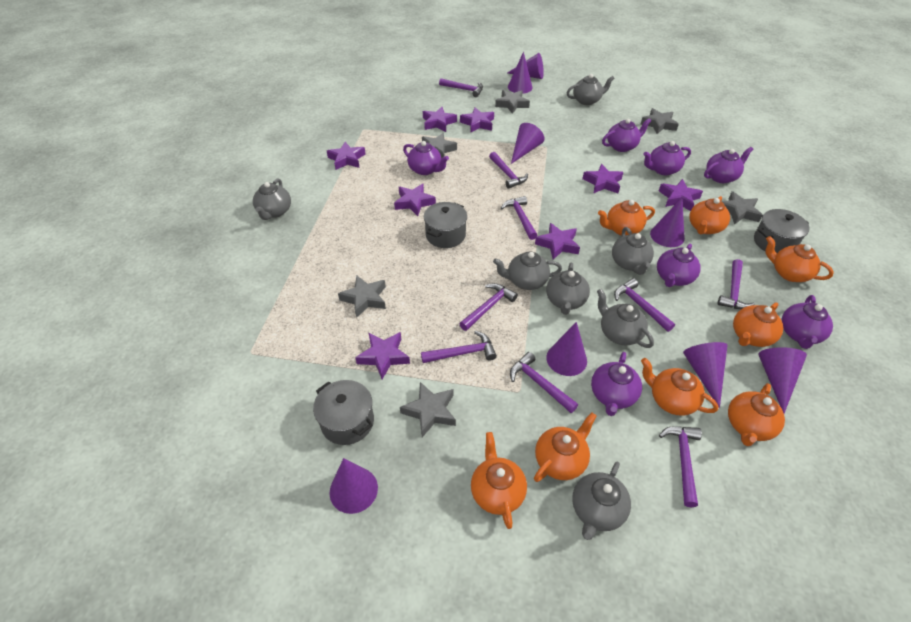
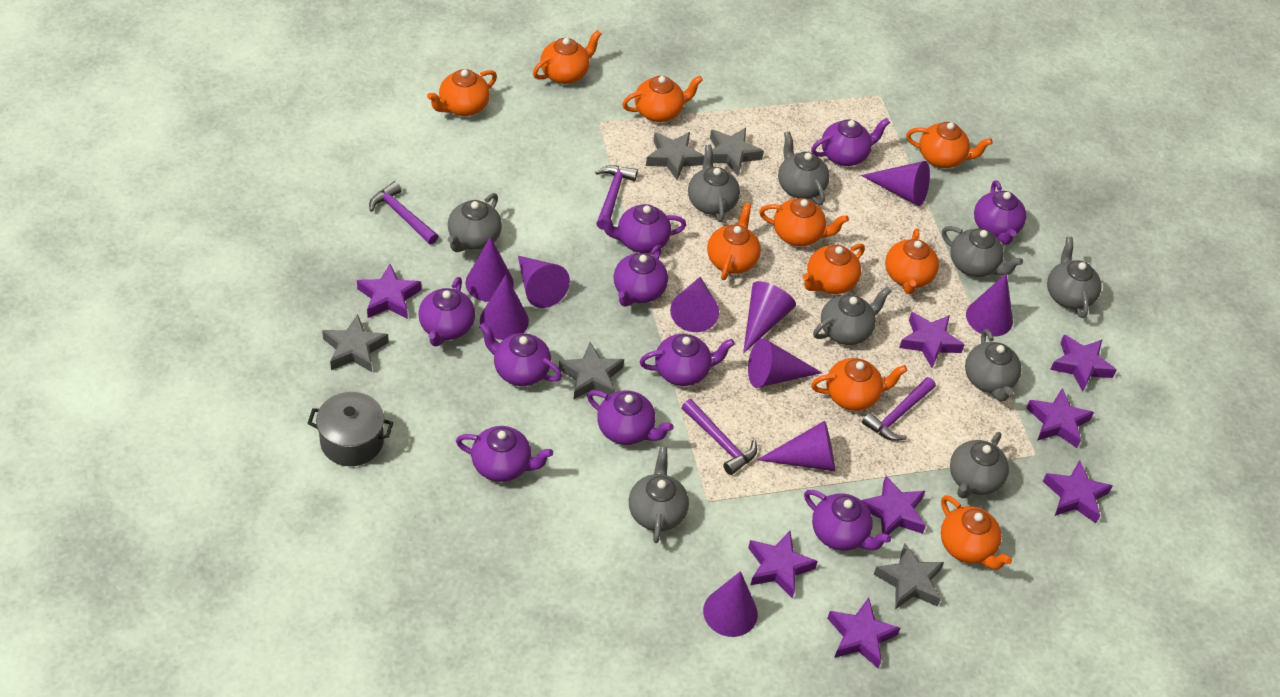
grey pot: 3 -> 1
grey star: 6 -> 5
grey teapot: 7 -> 9
orange teapot: 8 -> 10
purple cone: 8 -> 10
purple hammer: 9 -> 4
purple teapot: 7 -> 10

